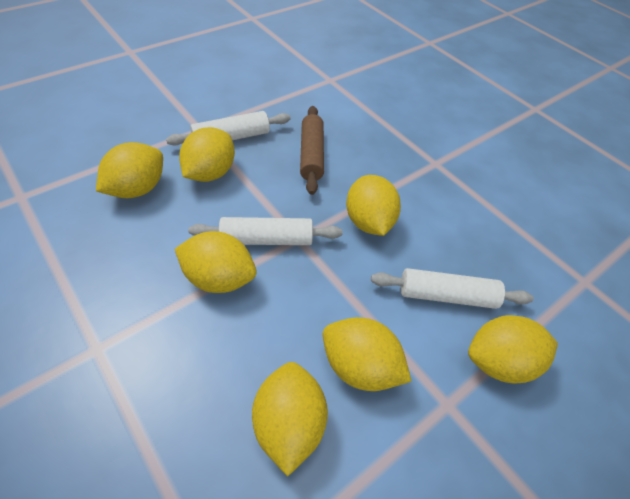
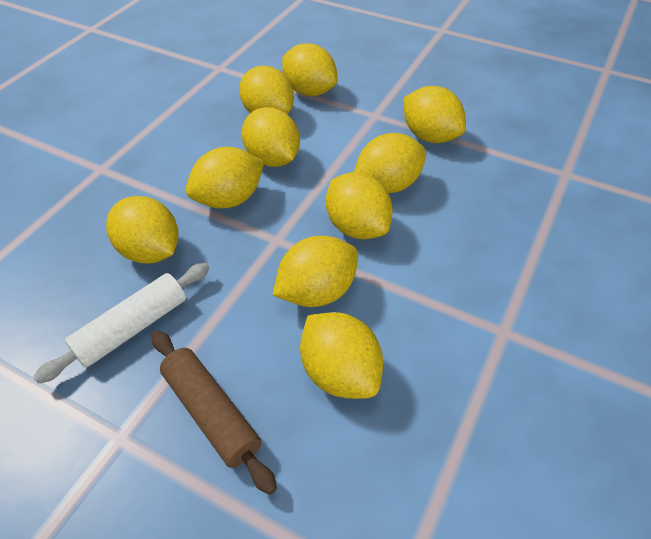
white rolling pin: 3 -> 1
yellow lemon: 7 -> 10

